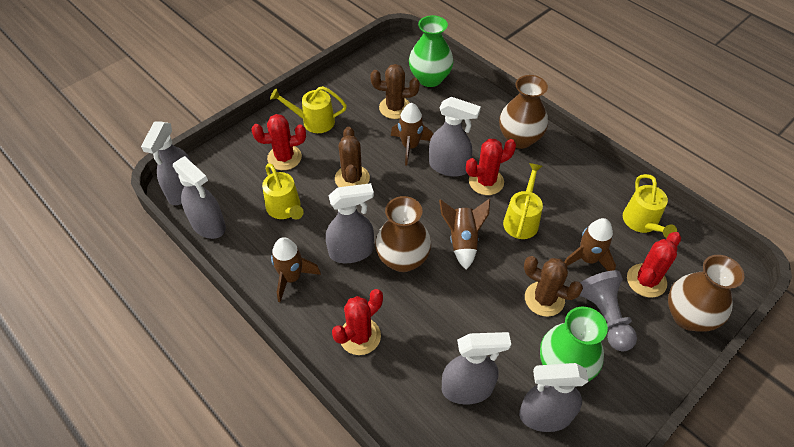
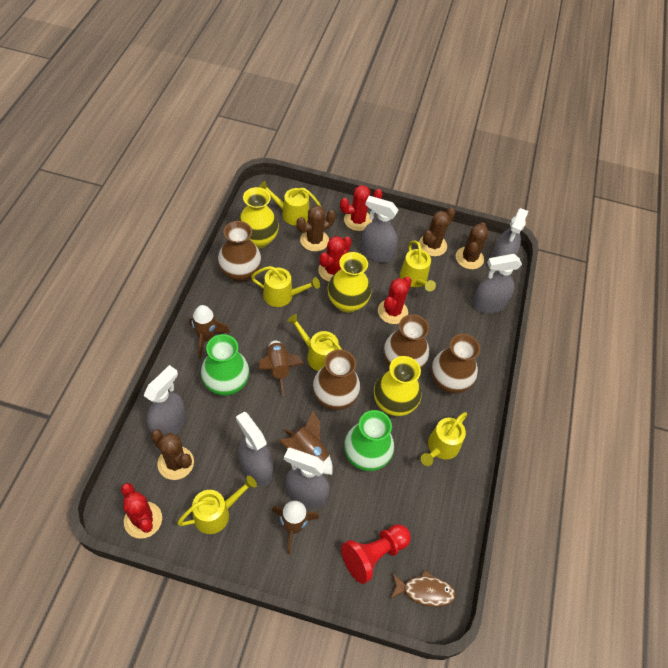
brown cactus: 3 -> 4
brown fish: 0 -> 1
brown vase: 3 -> 4
grey pawn: 1 -> 0
red pawn: 0 -> 1
yellow vase: 0 -> 3
yellow watering can: 4 -> 6

